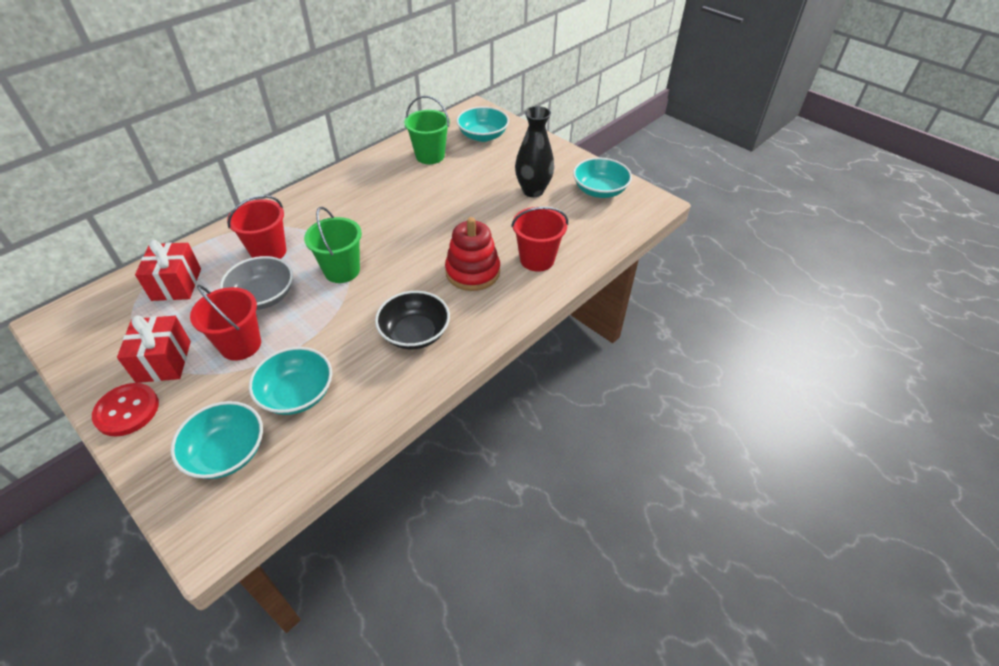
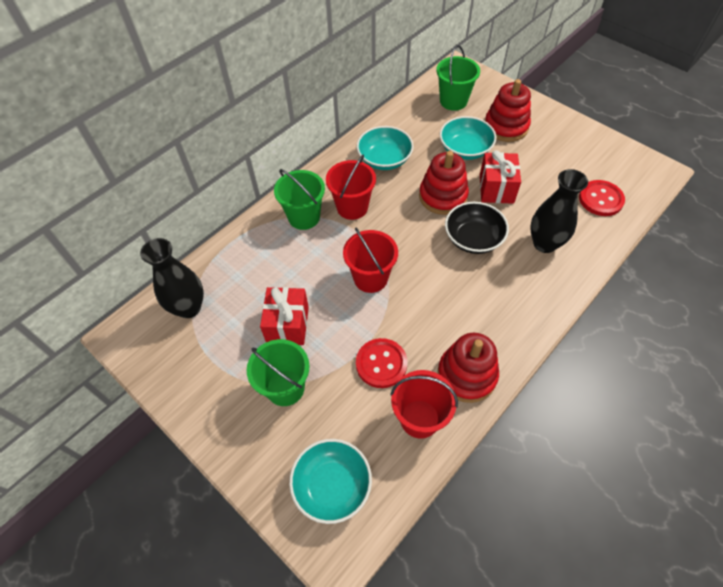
black vase: 1 -> 2
green bucket: 2 -> 3
grey bowl: 1 -> 0
red button: 1 -> 2
red stacking toy: 1 -> 3
turquoise bowl: 4 -> 3

